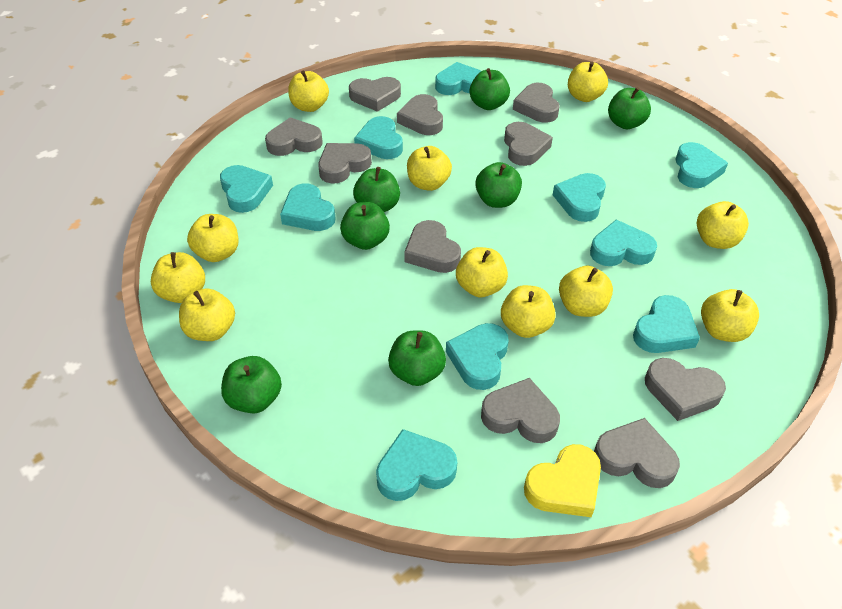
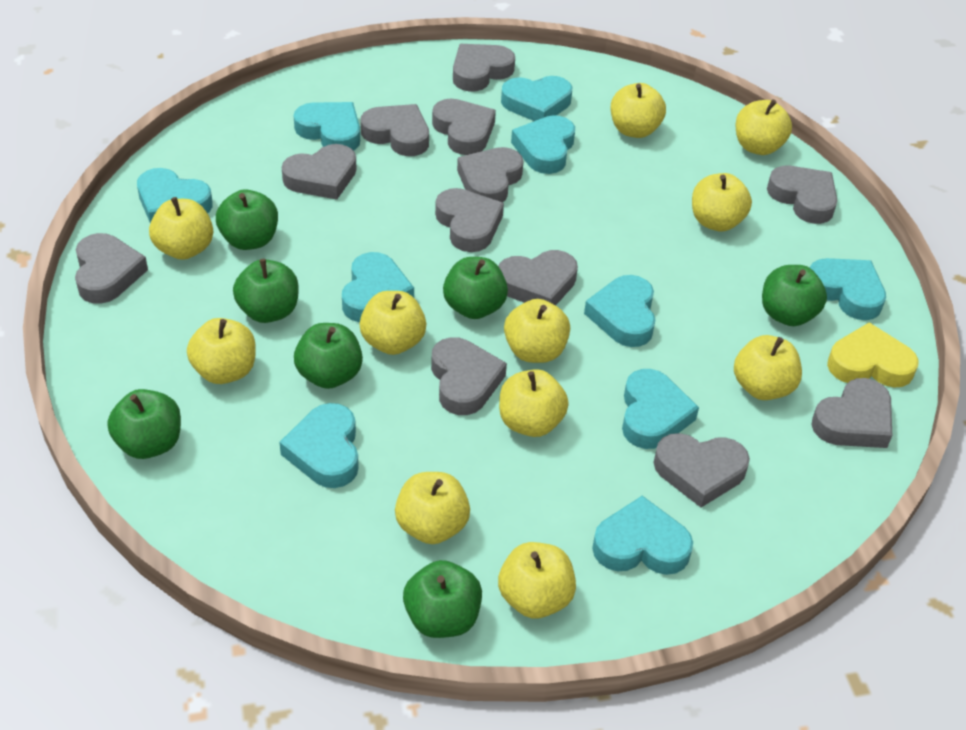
grey heart: 10 -> 12

